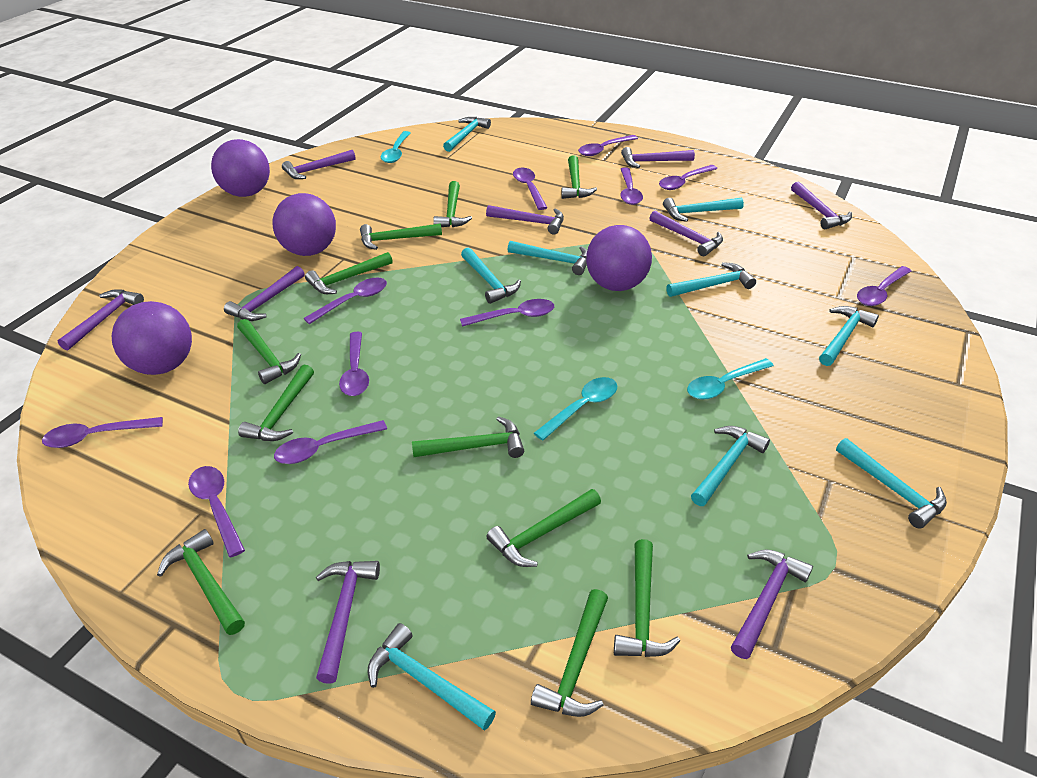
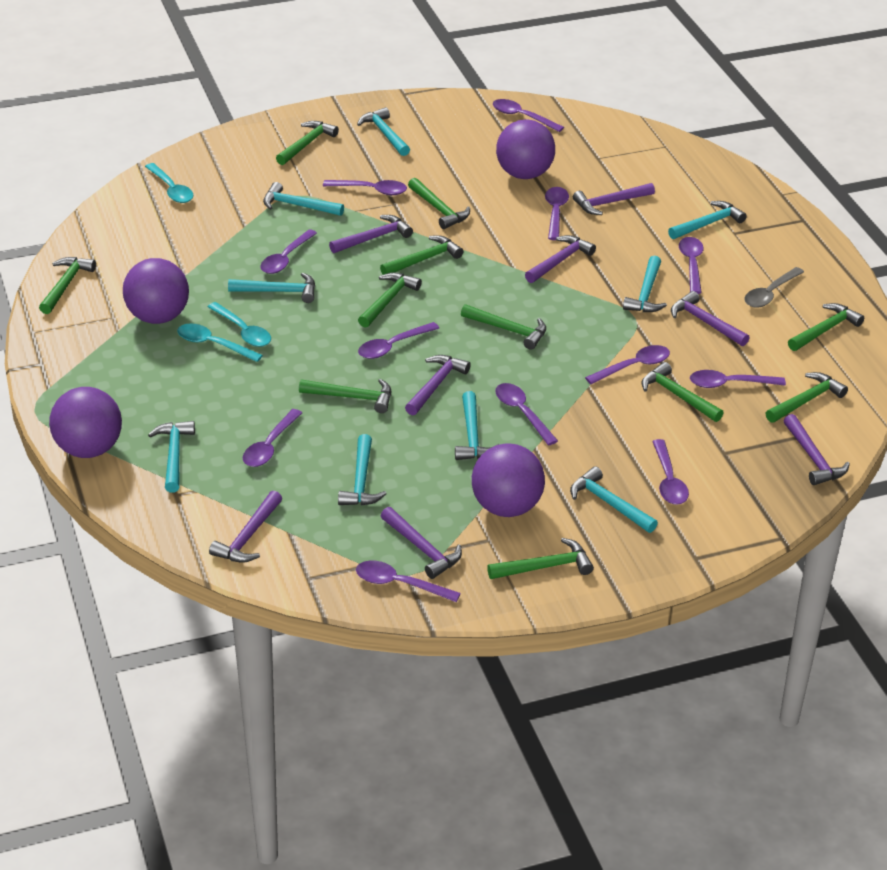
grey spoon: 0 -> 1
purple hammer: 9 -> 8
purple spoon: 11 -> 12

